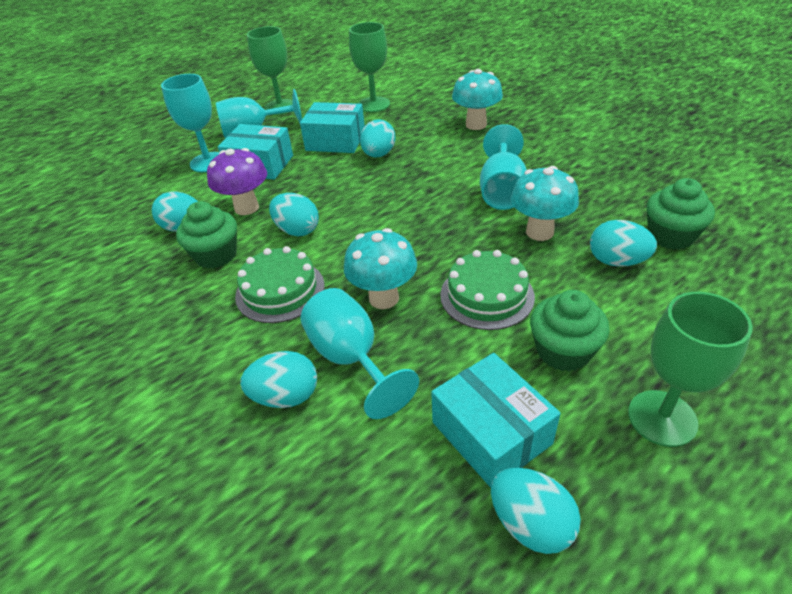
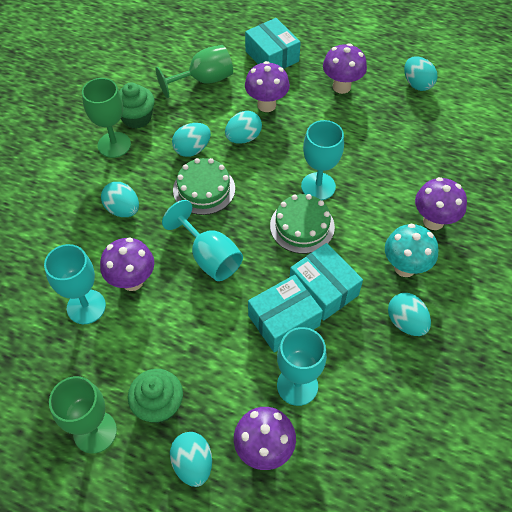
green cupcake: 3 -> 2
purple mushroom: 1 -> 5
turquoise mushroom: 3 -> 1

